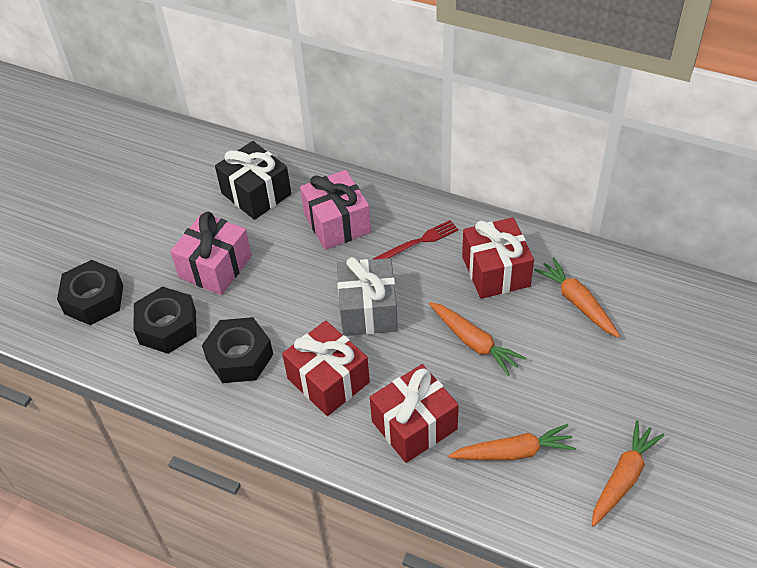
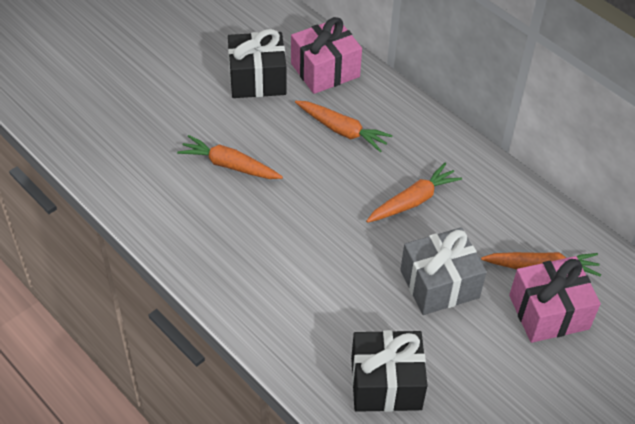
black gift: 1 -> 2
black nut: 3 -> 0
red fork: 1 -> 0
red gift: 3 -> 0

